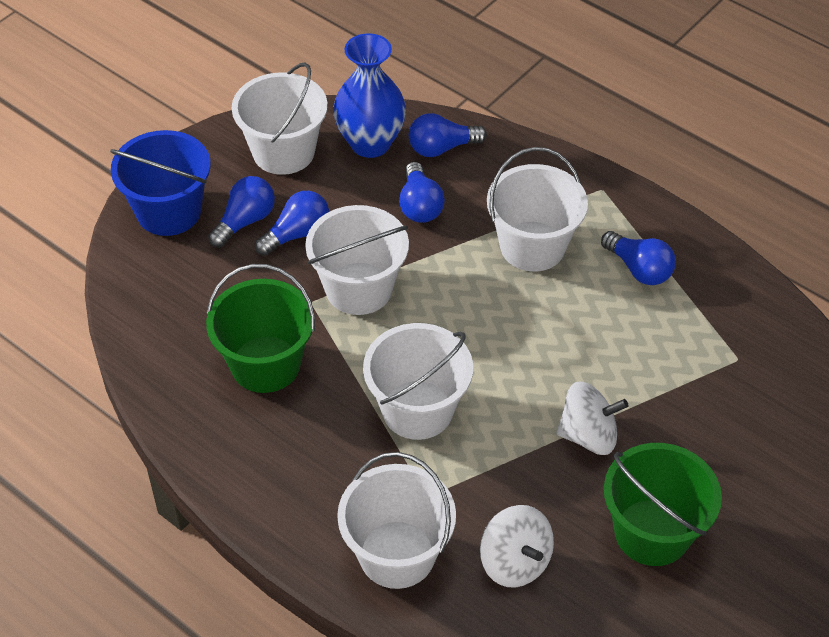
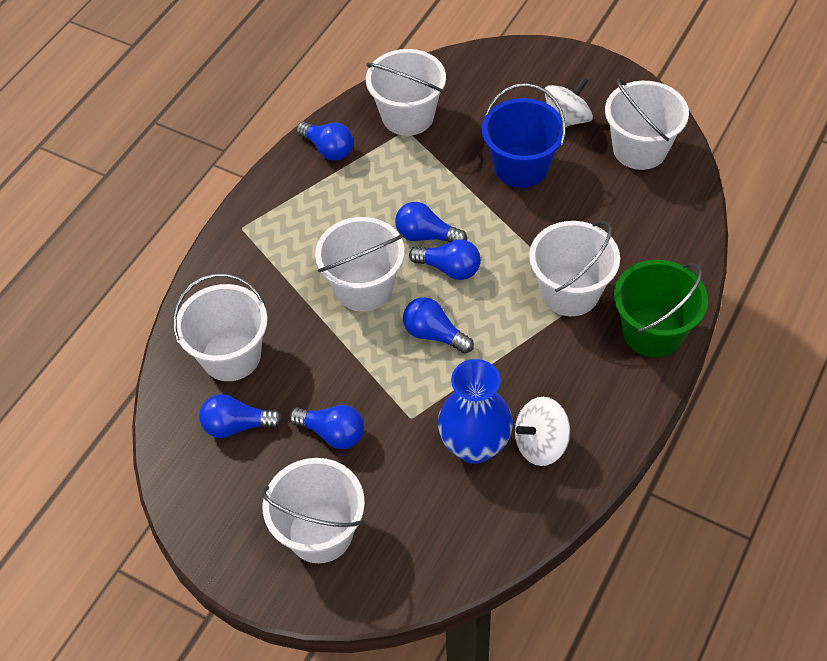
blue light bulb: 5 -> 6
green bucket: 2 -> 1
white bucket: 5 -> 6

